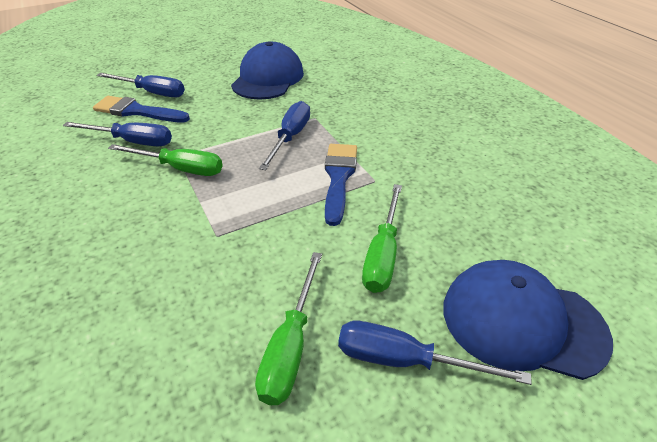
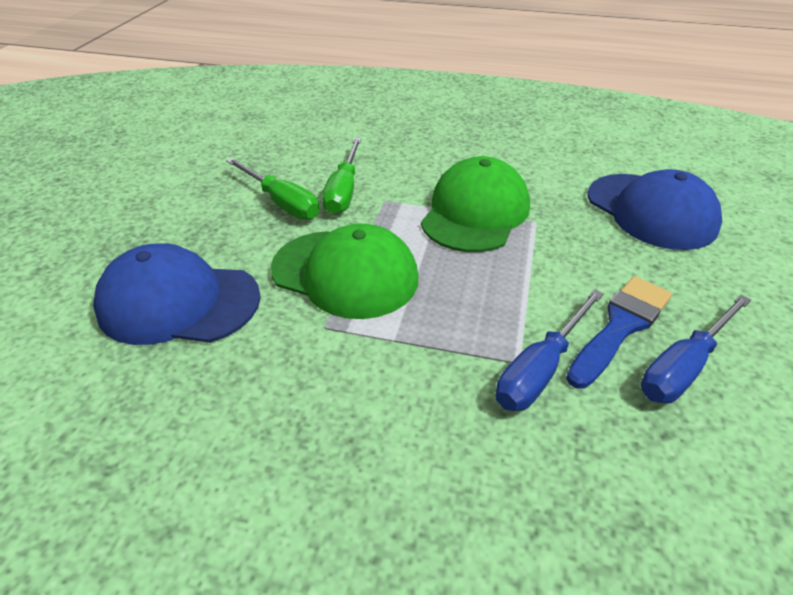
blue brush: 2 -> 1
blue screwdriver: 4 -> 2
green cap: 0 -> 2
green screwdriver: 3 -> 2

